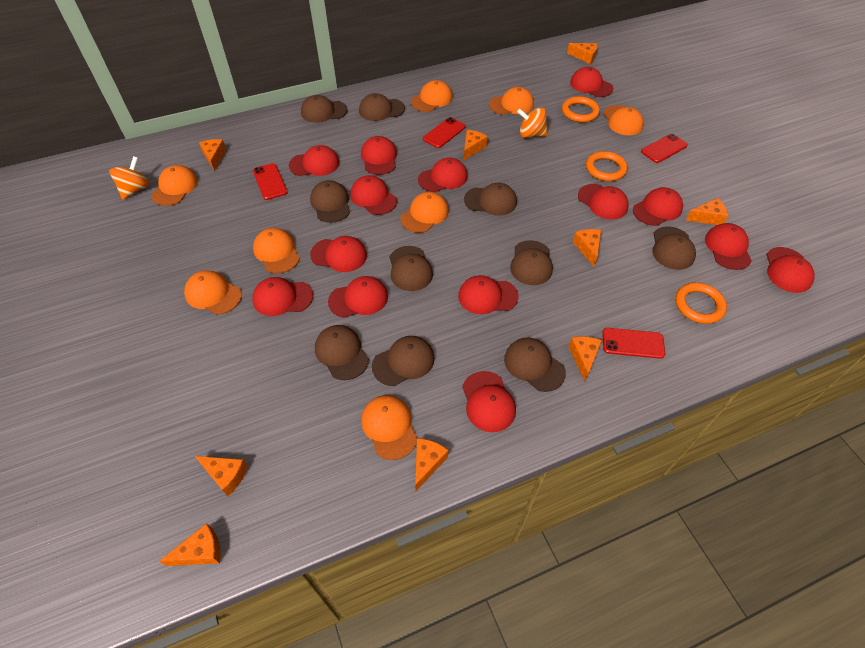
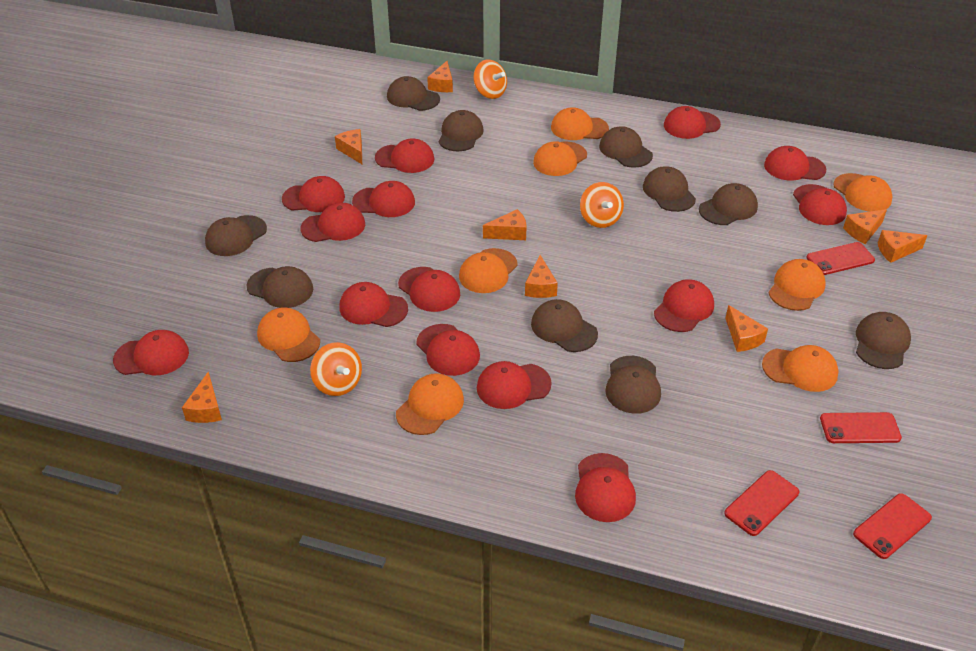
orange cheese: 9 -> 8
orange ring: 3 -> 0
orange spinning top: 2 -> 3

